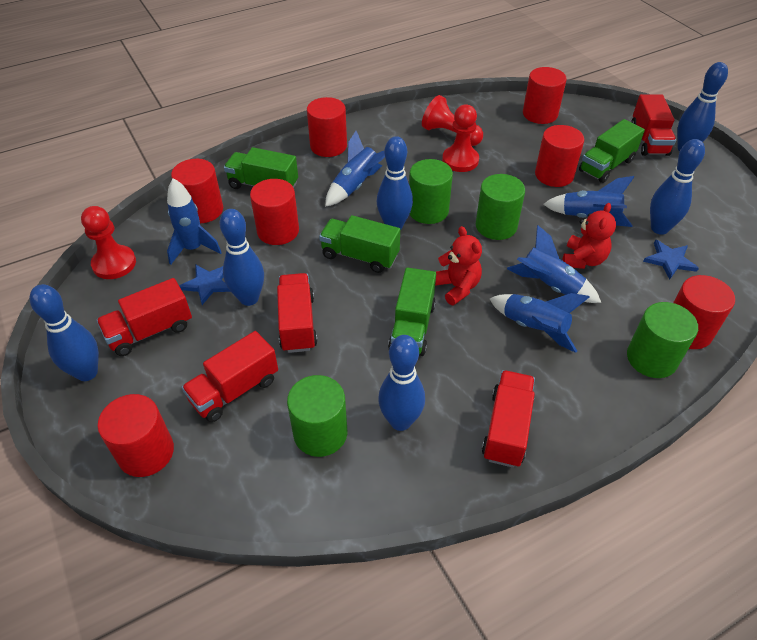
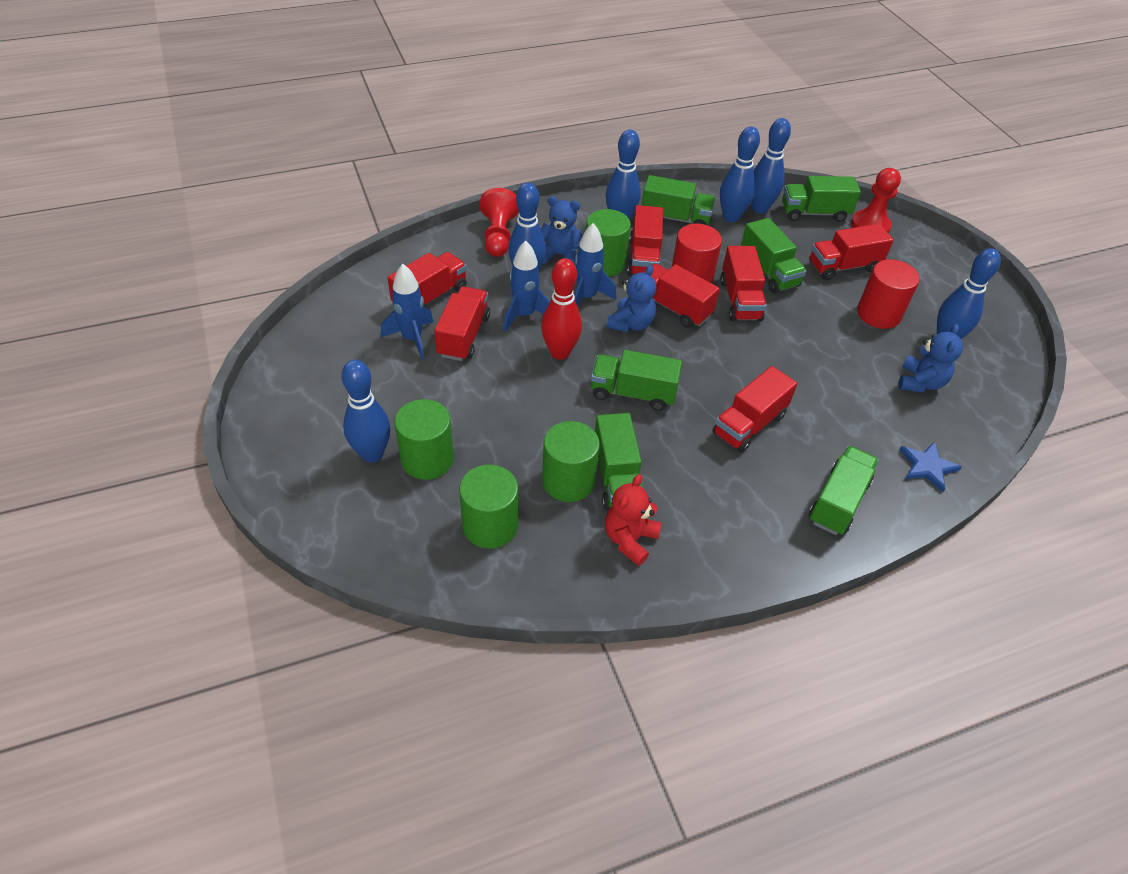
blue rocket: 5 -> 3
blue star: 2 -> 1
blue teddy bear: 0 -> 3
green truck: 4 -> 6
red bowling pin: 0 -> 1
red cylinder: 7 -> 2
red pawn: 3 -> 2
red teddy bear: 2 -> 1
red truck: 5 -> 7

